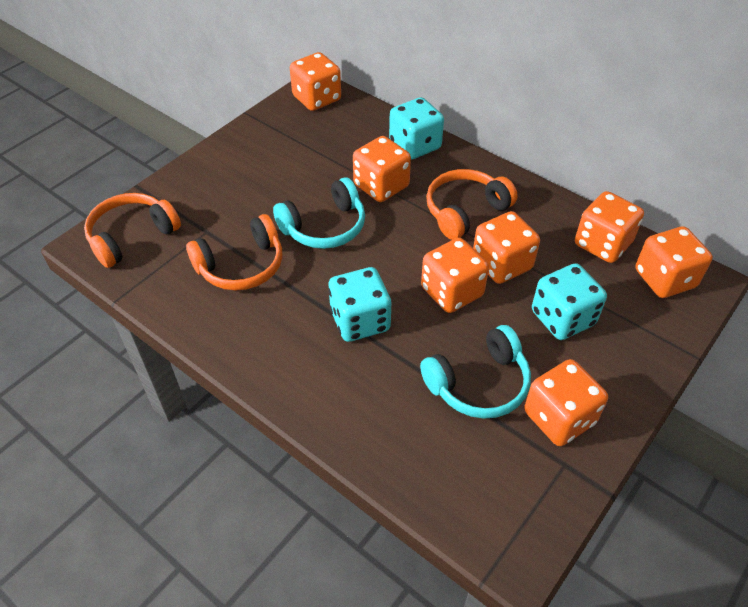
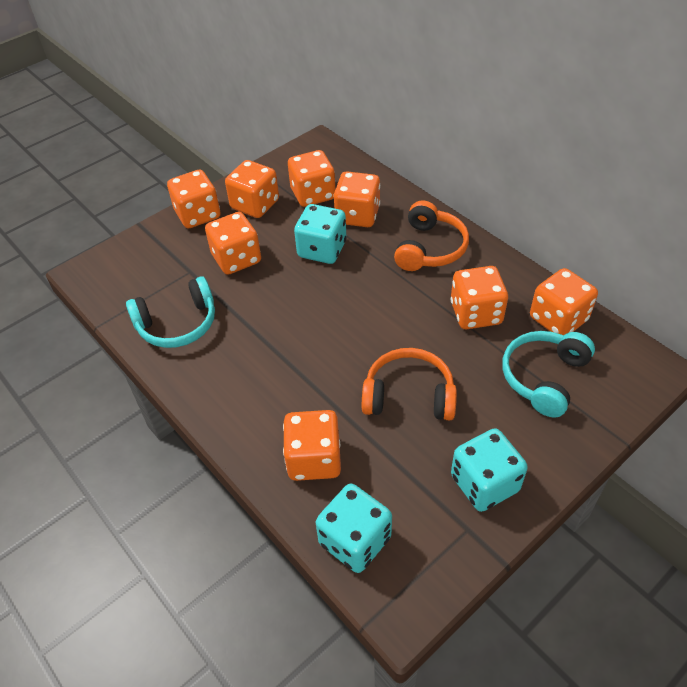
orange dice: 7 -> 8
orange headphones: 3 -> 2

